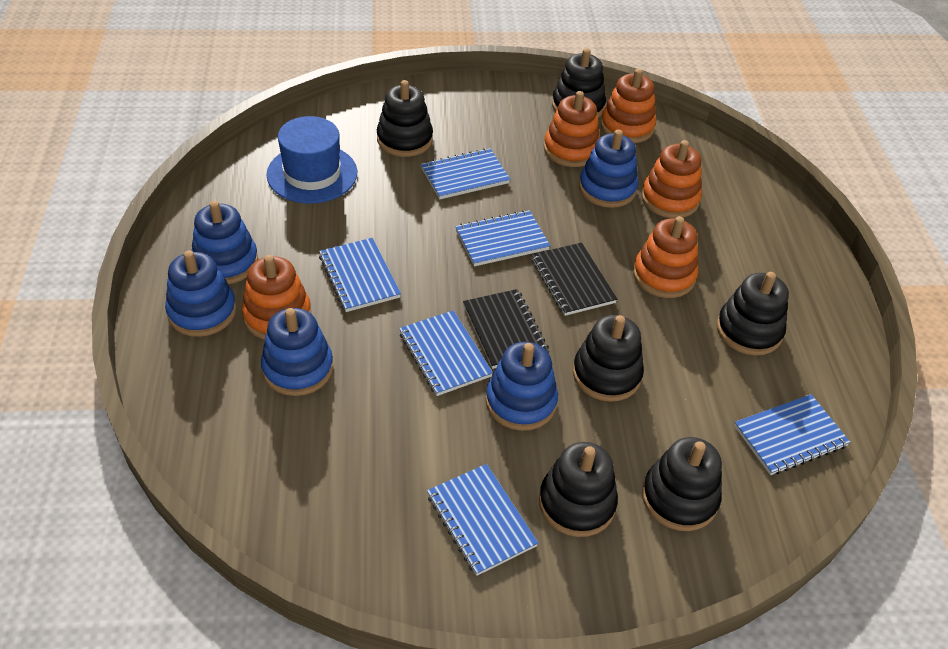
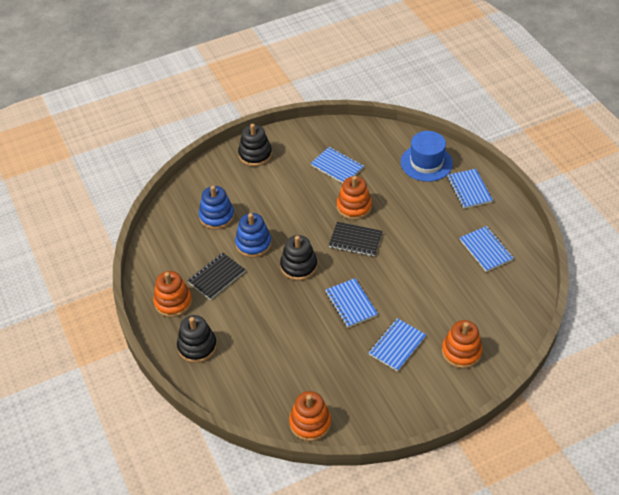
black stacking toy: 6 -> 3
blue notebook: 6 -> 5
blue stacking toy: 5 -> 2
orange stacking toy: 5 -> 4

